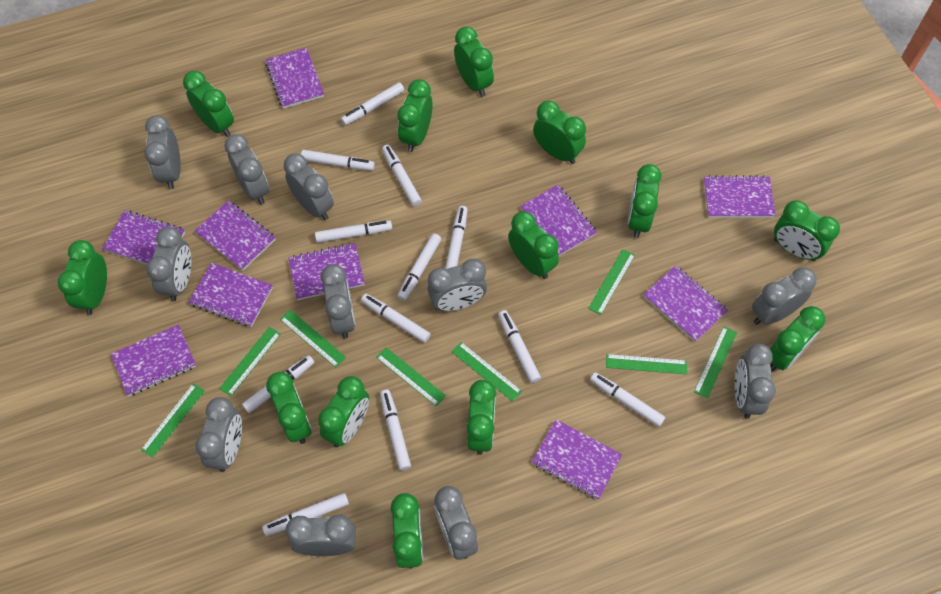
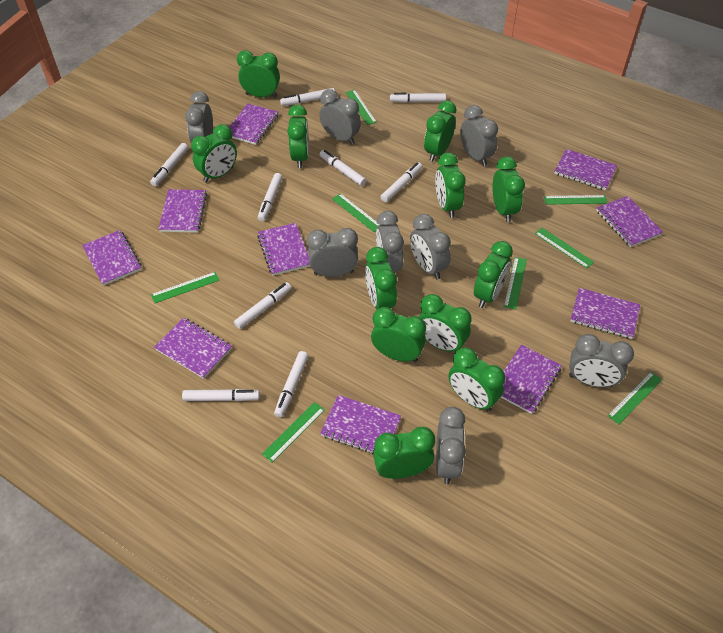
green clock: 13 -> 12
grey clock: 11 -> 8
white marker: 12 -> 9

